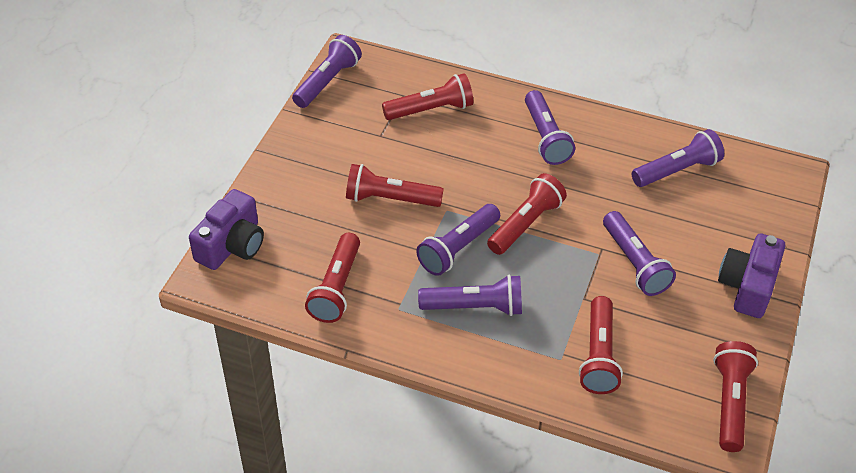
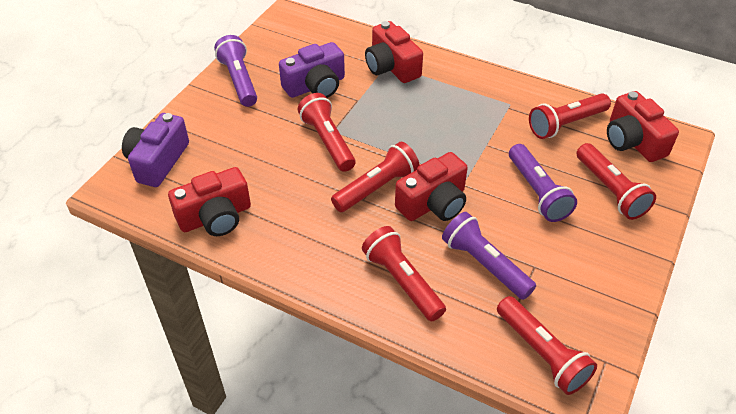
purple flashlight: 6 -> 3
red camera: 0 -> 4

